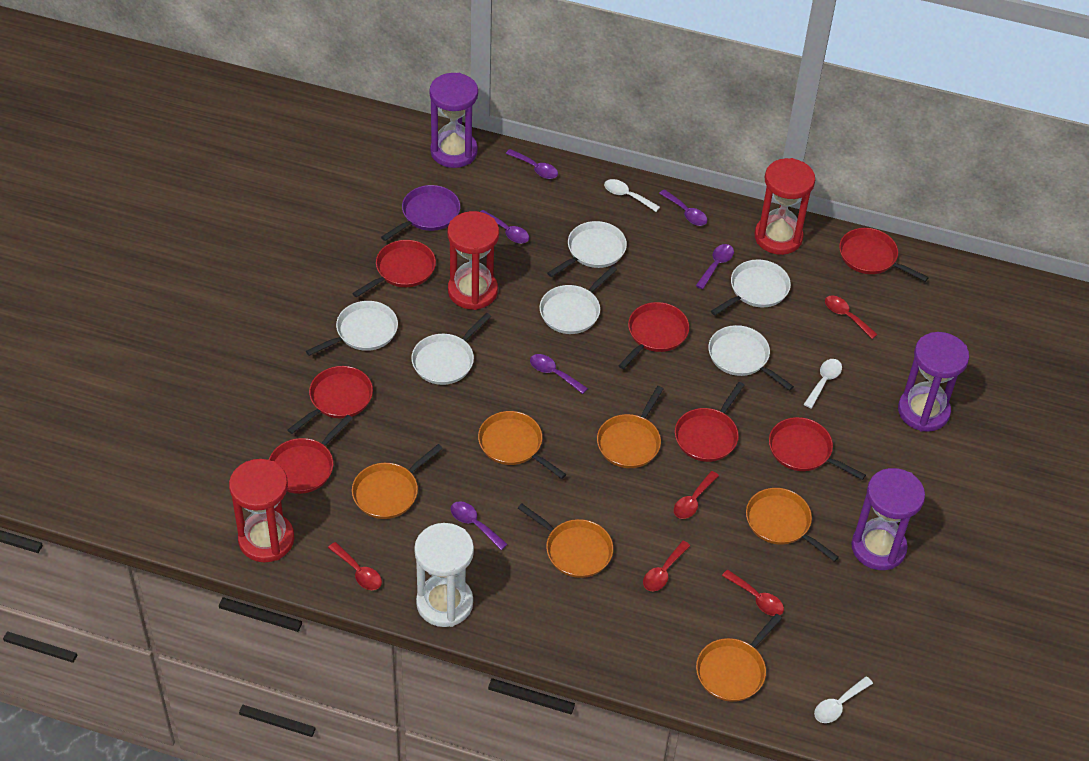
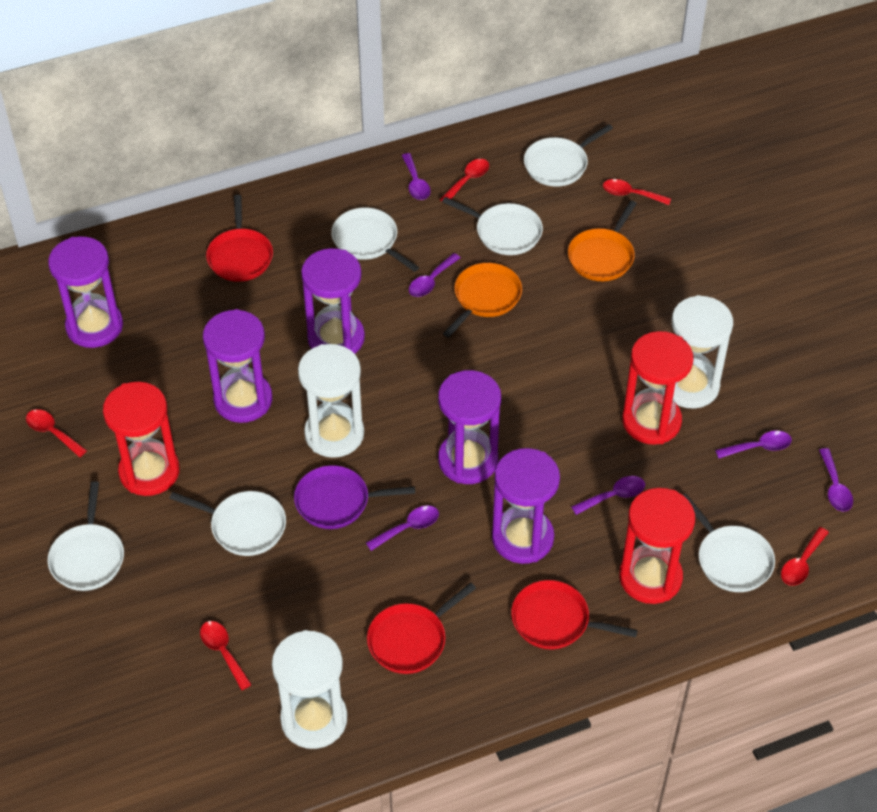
orange pan: 6 -> 2
purple hourglass: 3 -> 5
red pan: 7 -> 3
white hourglass: 1 -> 3
white spoon: 3 -> 0

